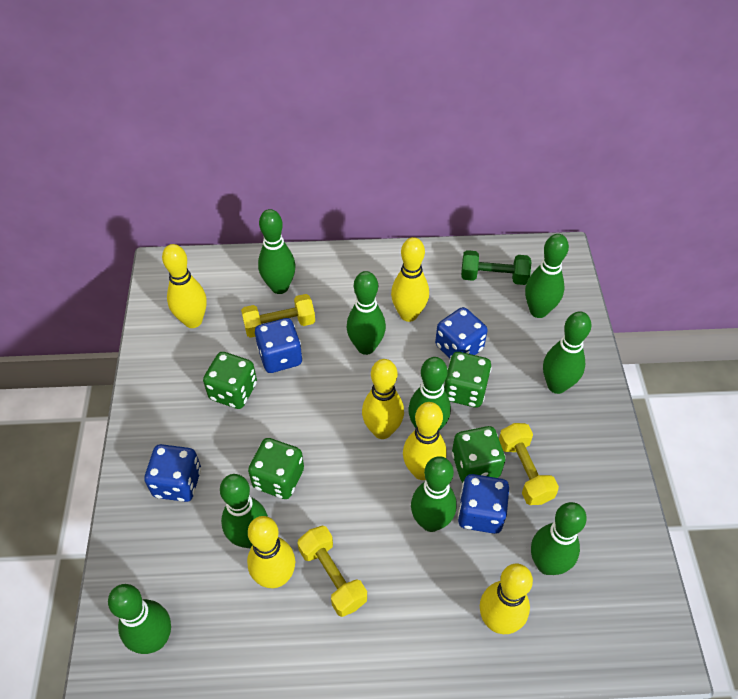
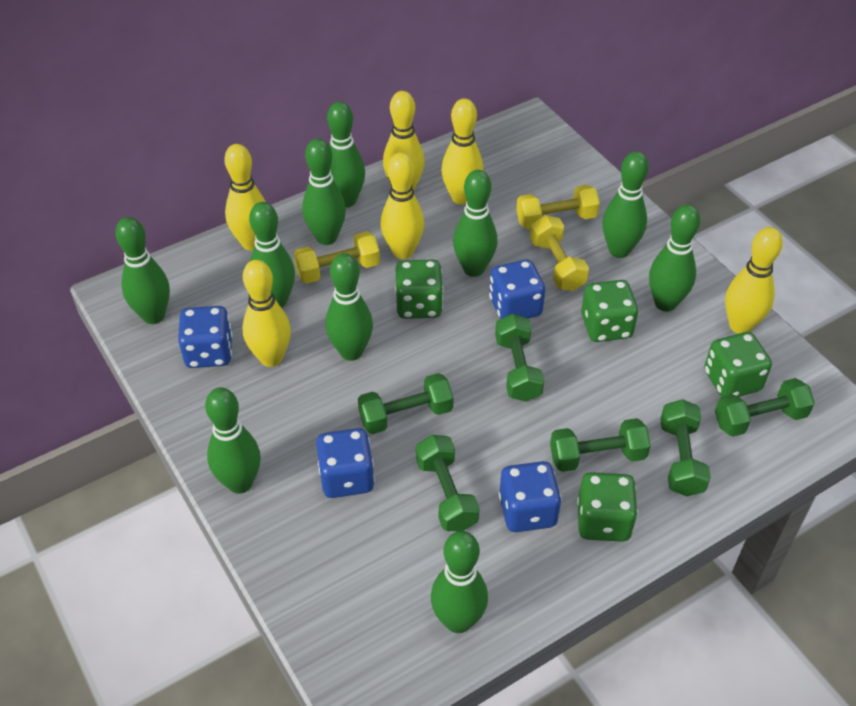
green bowling pin: 9 -> 10
green dumbbell: 1 -> 6

